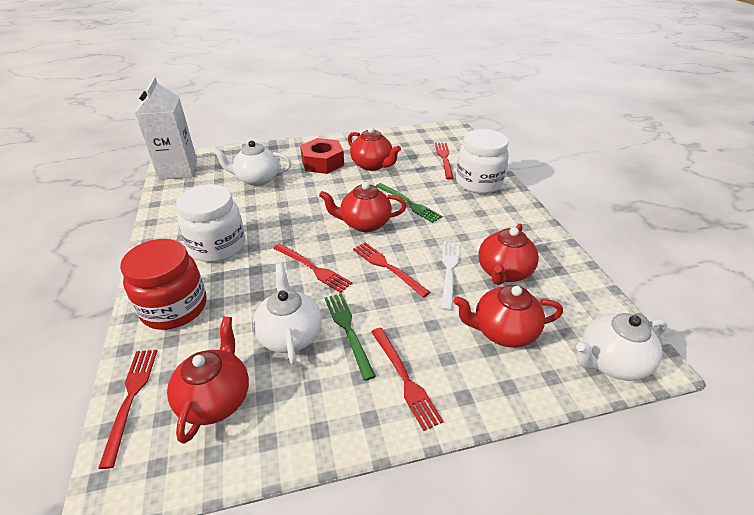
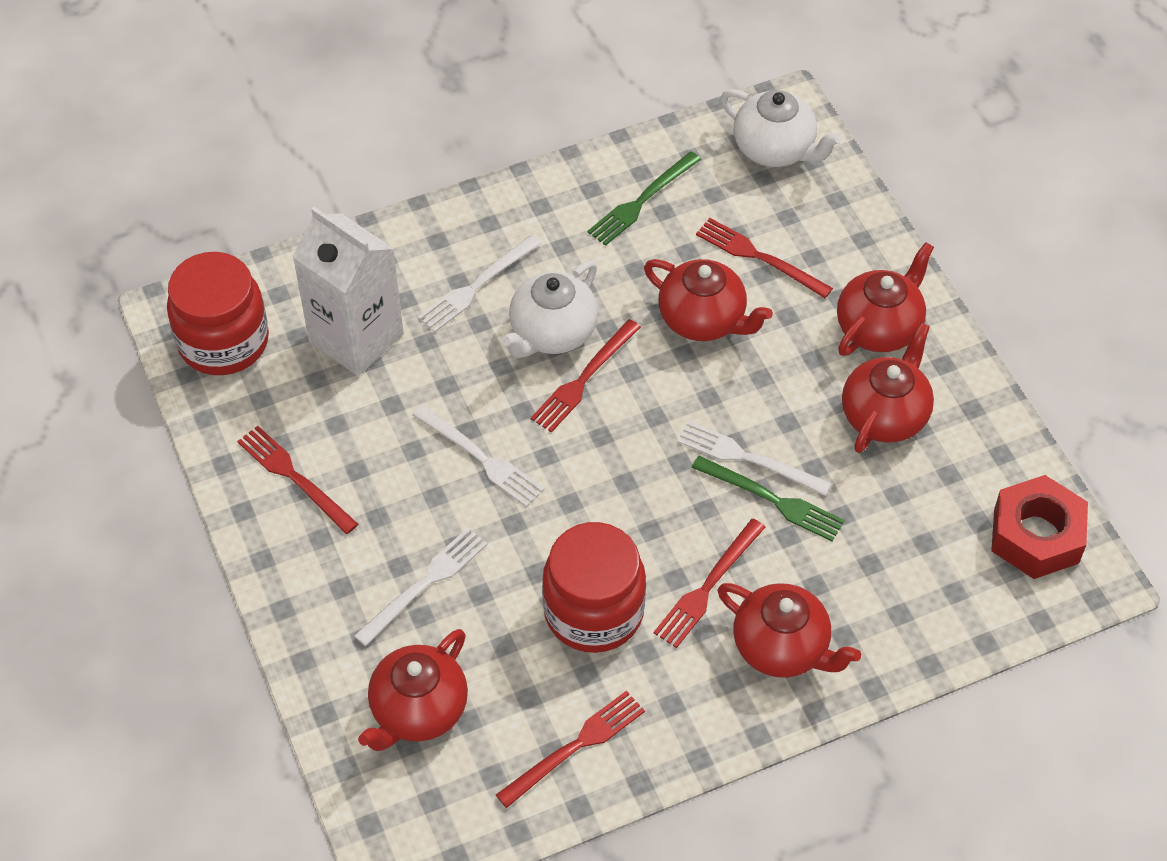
red jar: 1 -> 2
white fork: 1 -> 4
white jar: 2 -> 0
white teapot: 3 -> 2

